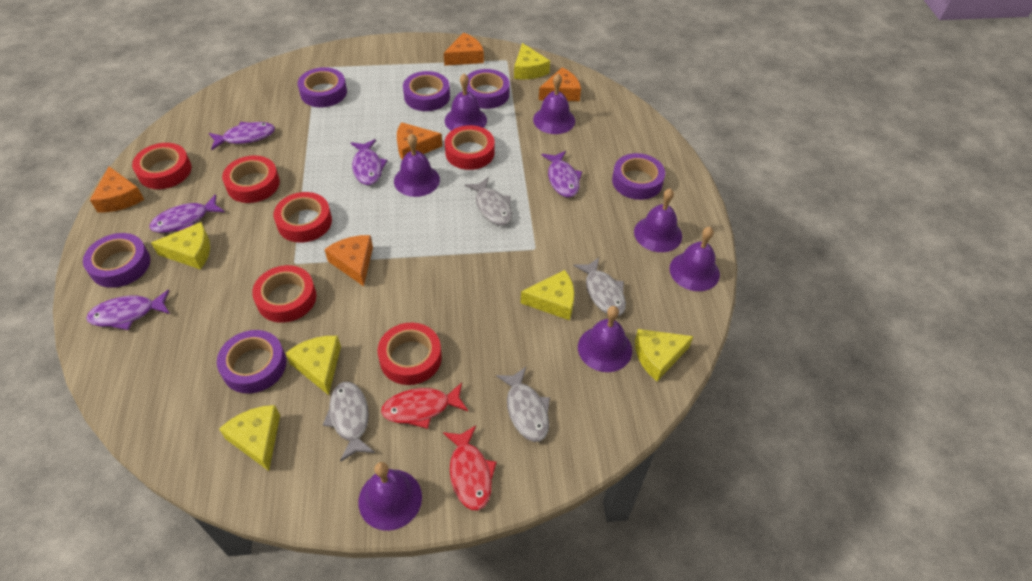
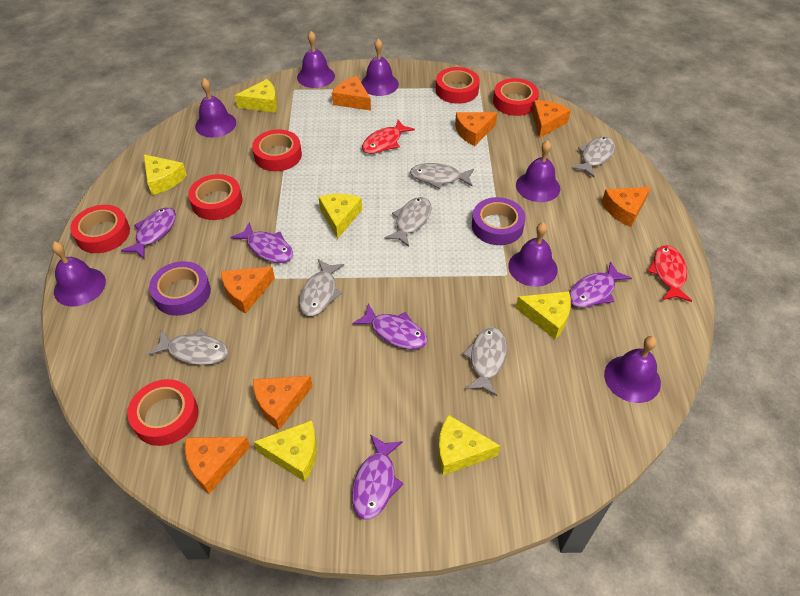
grey fish: 4 -> 6
orange cheese: 5 -> 7
purple tape: 6 -> 2

